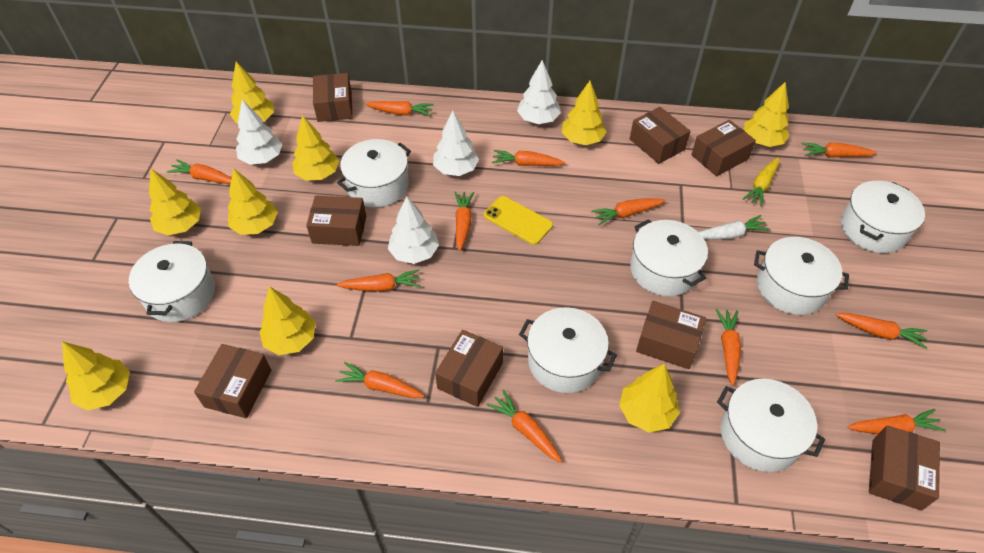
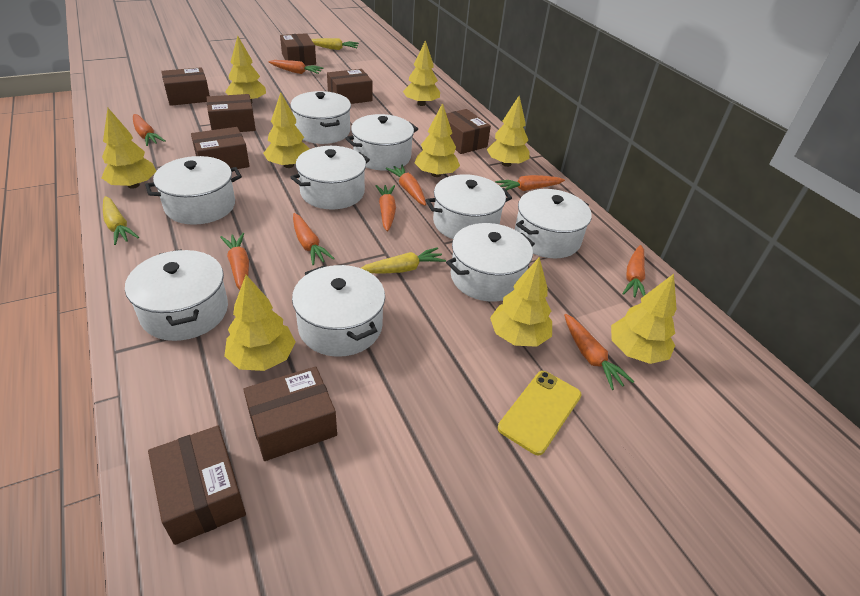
orange carrot: 12 -> 9
white carrot: 1 -> 0
white pot: 7 -> 9
white tree: 4 -> 0
yellow carrot: 1 -> 3

